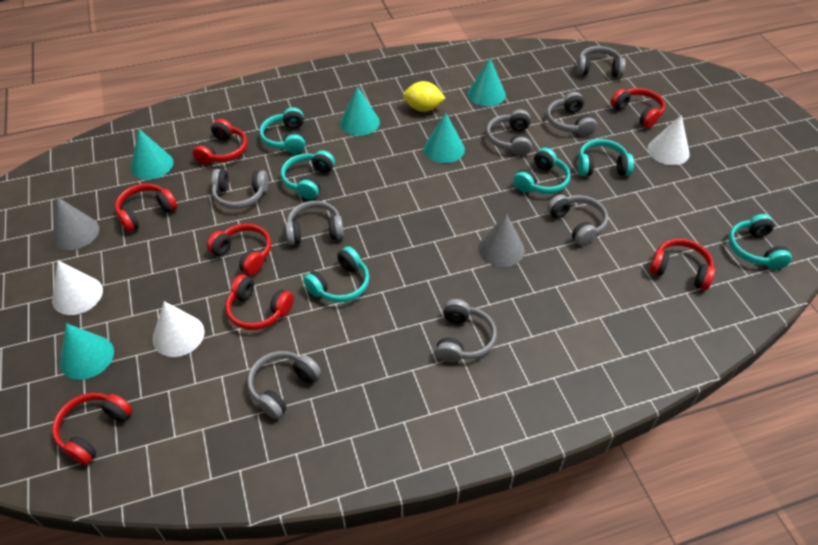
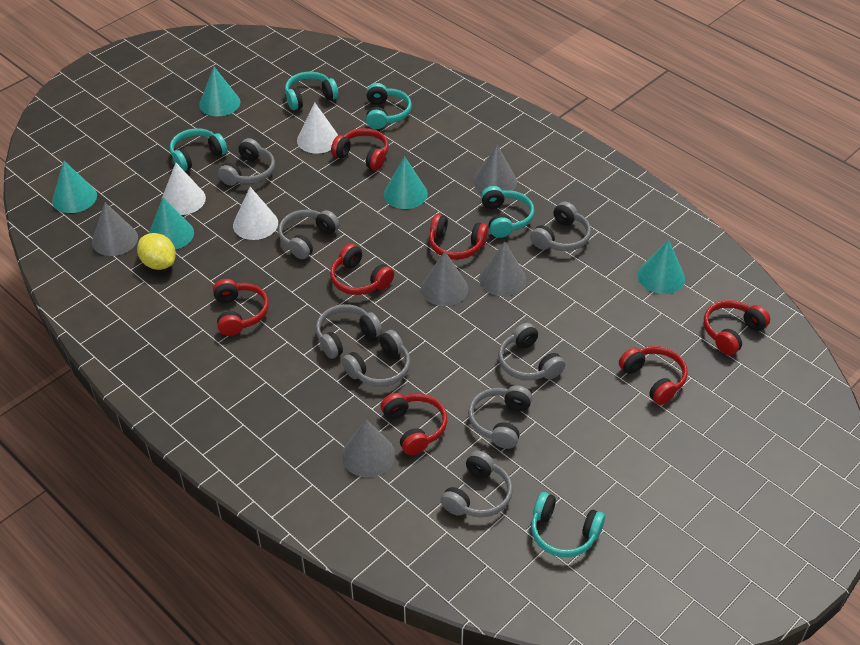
grey cone: 2 -> 5
turquoise headphones: 6 -> 5

